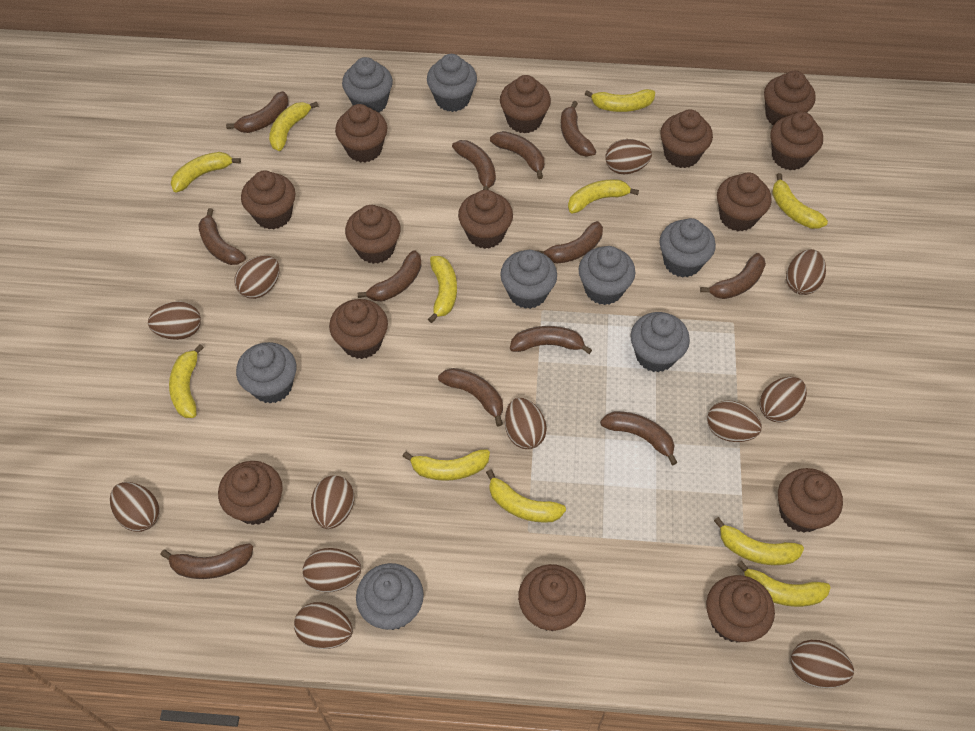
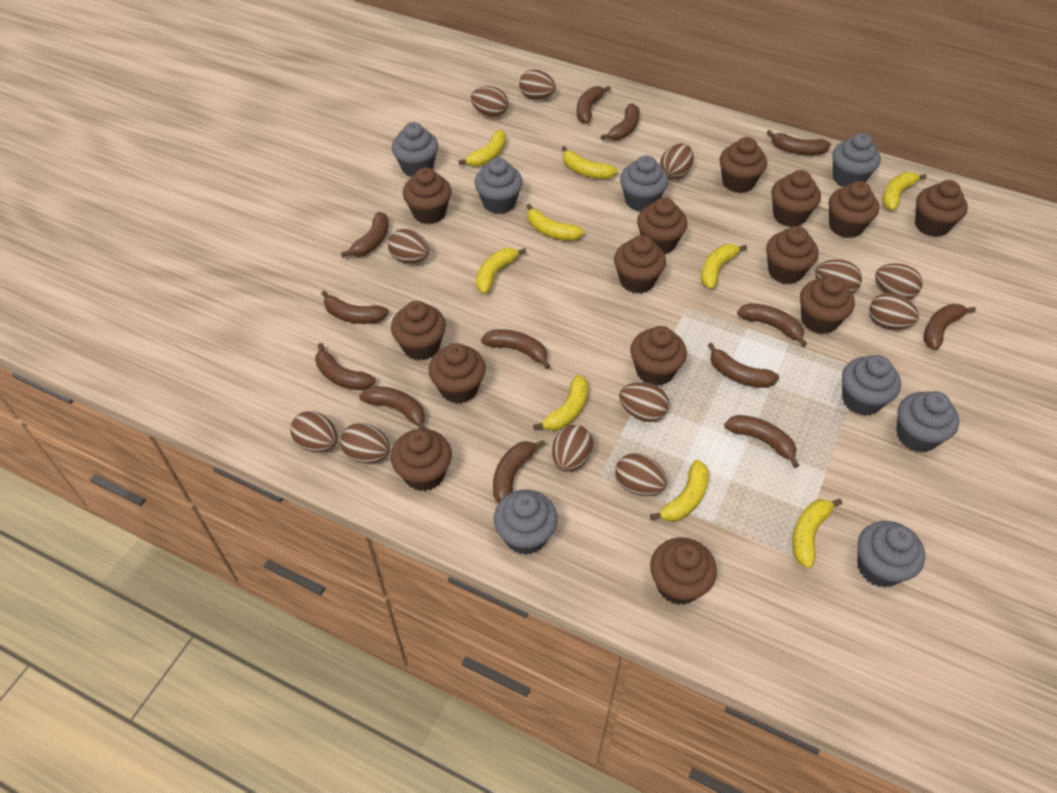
brown banana: 12 -> 13
yellow banana: 11 -> 9

